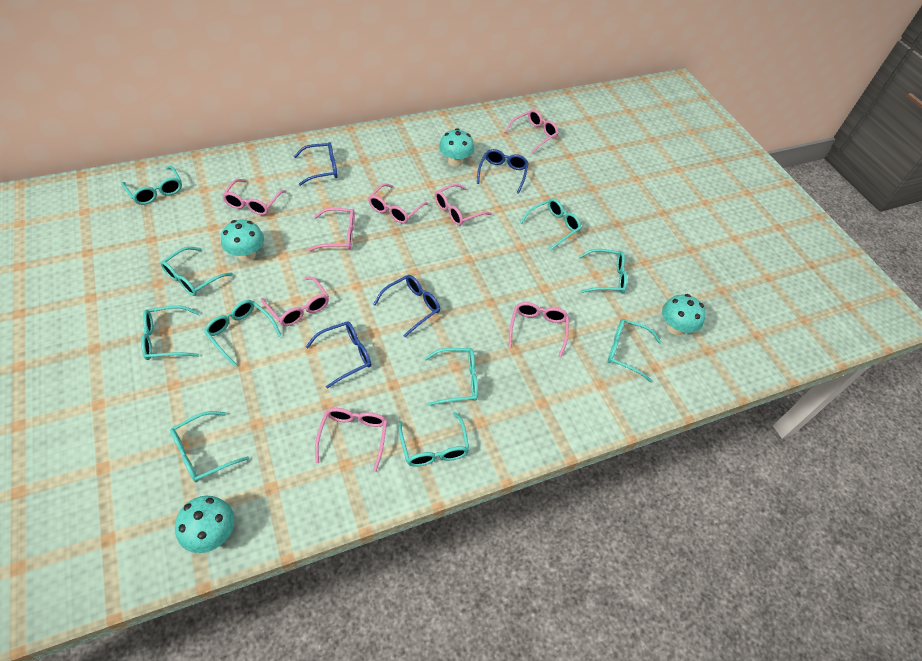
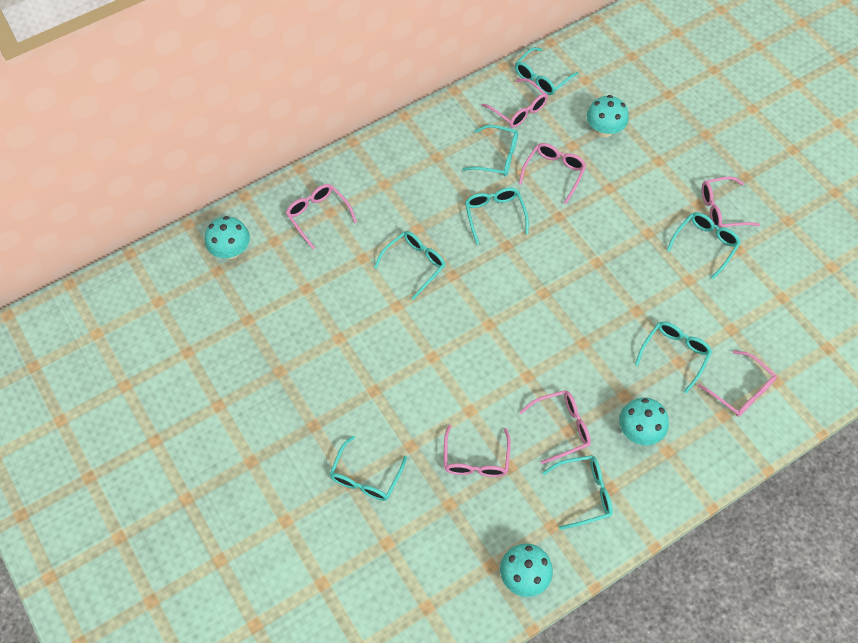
blue glasses: 4 -> 0
pink glasses: 8 -> 7
turquoise glasses: 10 -> 8

